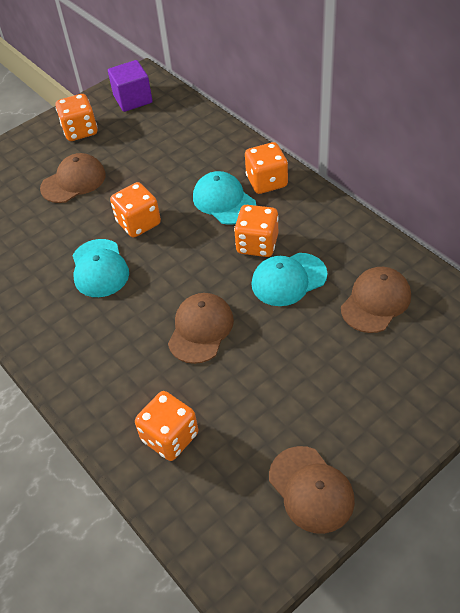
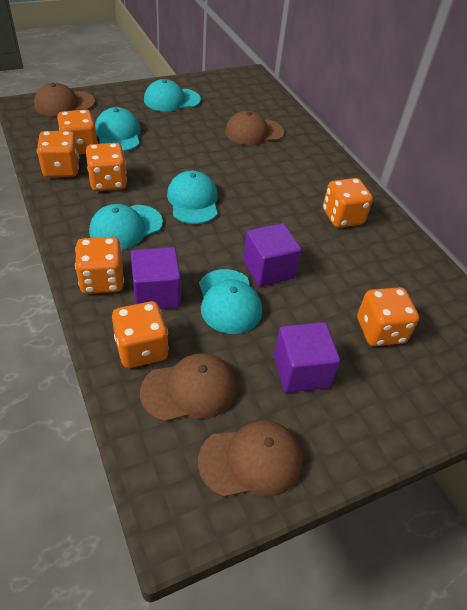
orange dice: 5 -> 7
purple cube: 1 -> 3
turquoise cap: 3 -> 5

